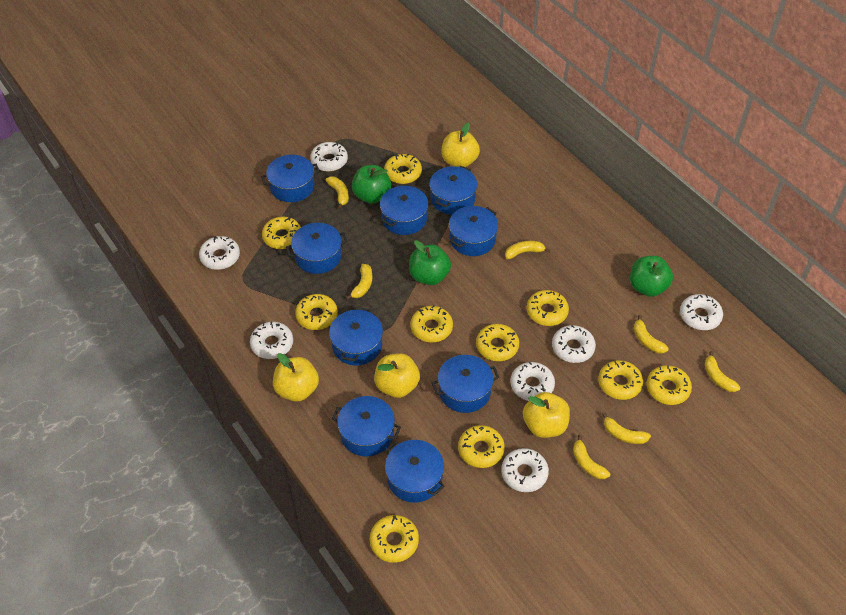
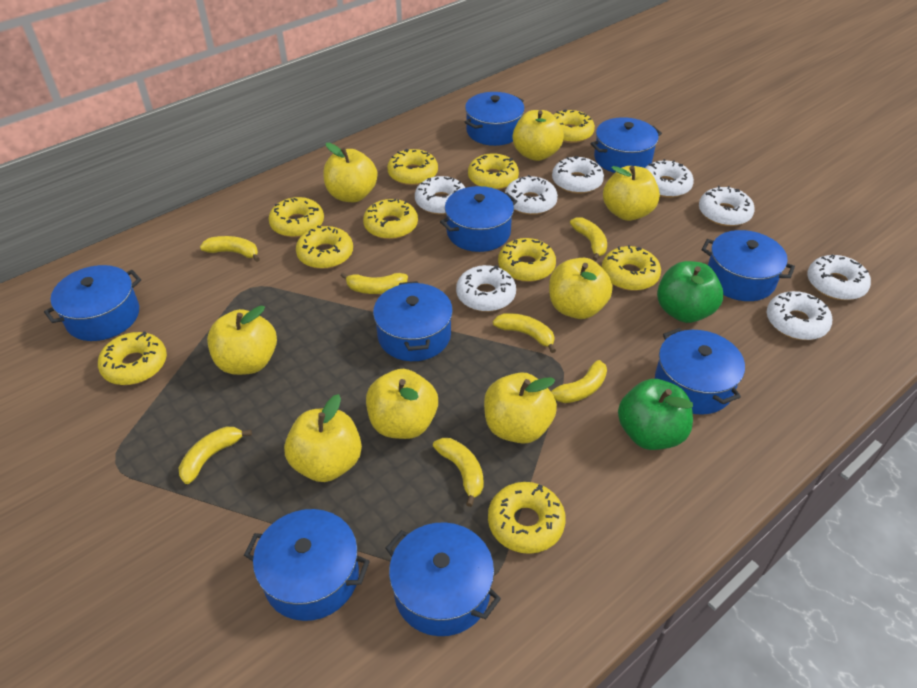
green apple: 3 -> 2
white donut: 7 -> 8
yellow apple: 4 -> 8

